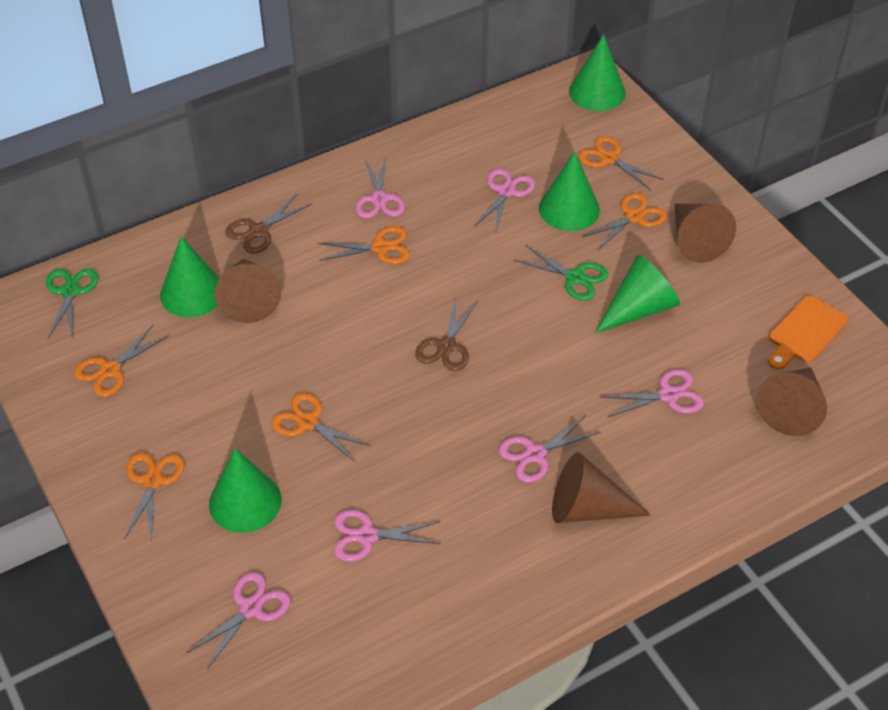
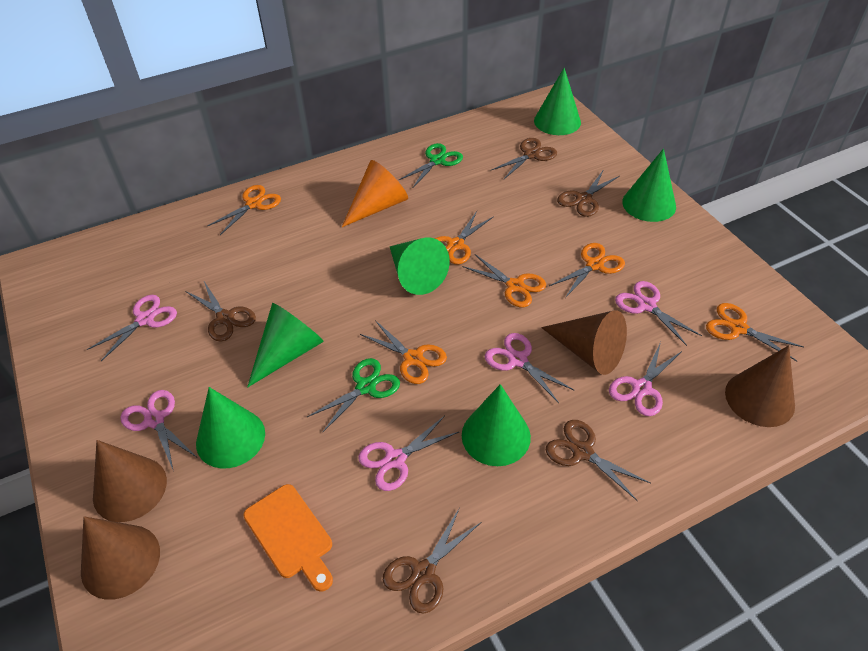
brown scissors: 2 -> 5
green cone: 5 -> 6
orange cone: 0 -> 1

